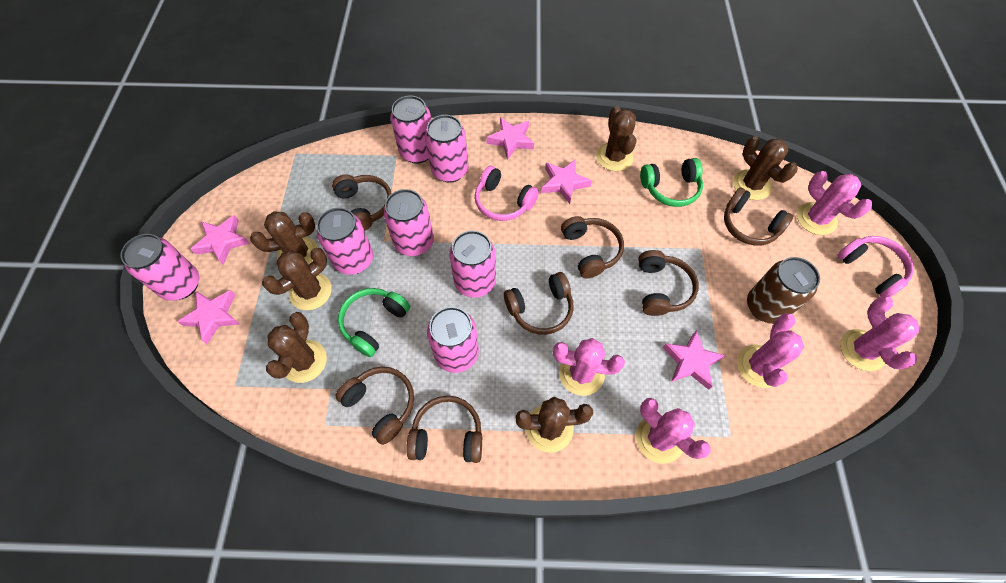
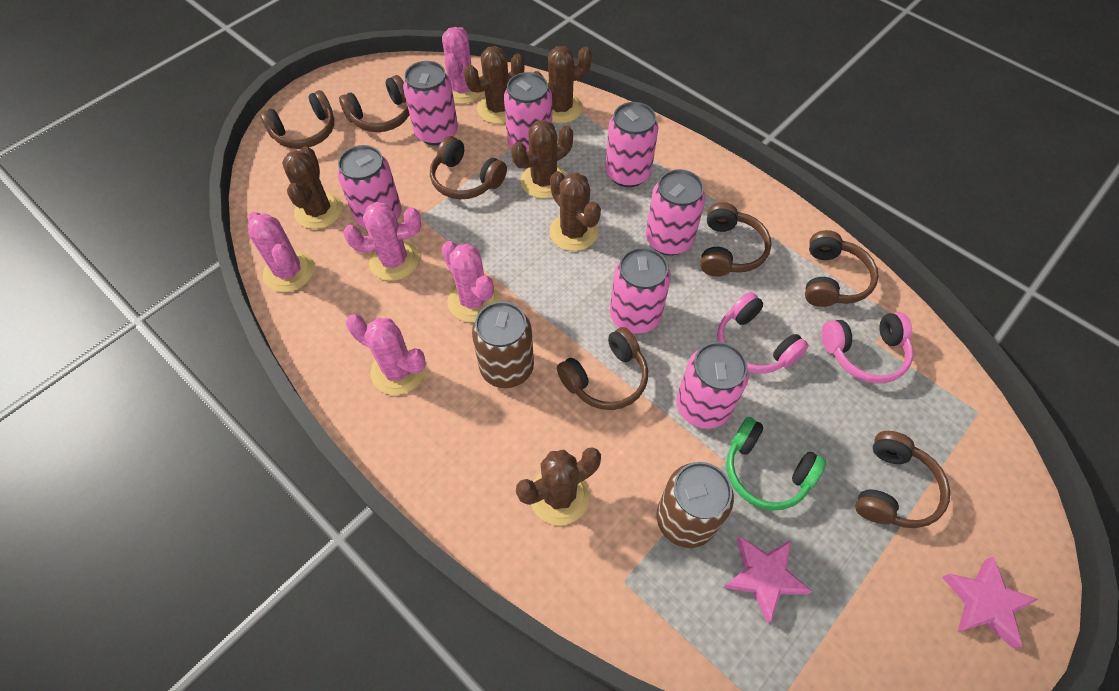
brown can: 1 -> 2
green headphones: 2 -> 1
pink star: 5 -> 2

